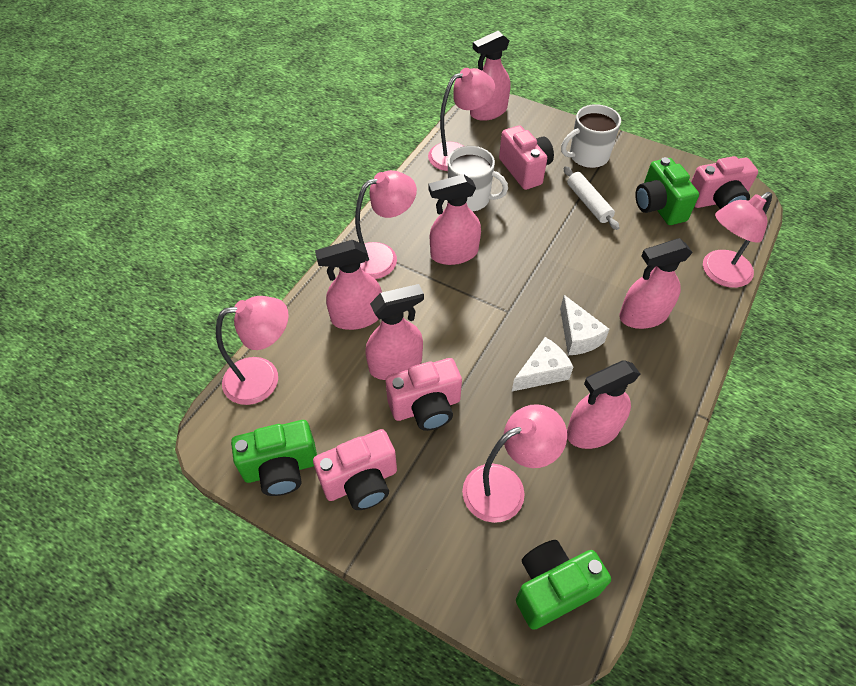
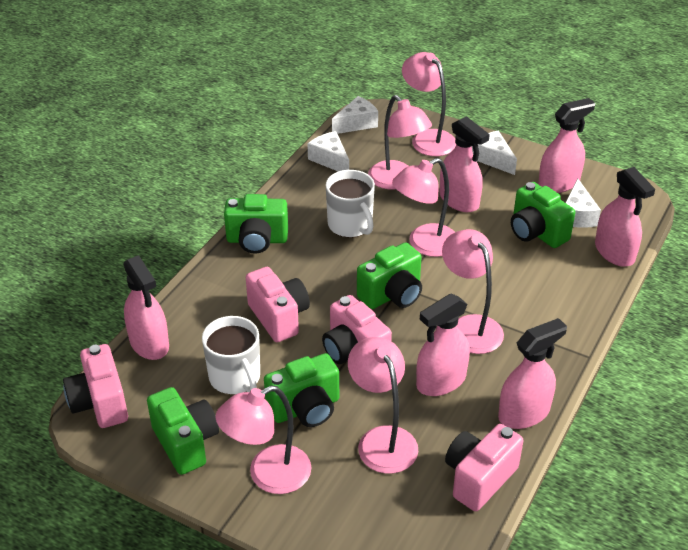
green camera: 3 -> 5
pink lamp: 5 -> 6
white cheese: 2 -> 4
white rolling pin: 1 -> 0

